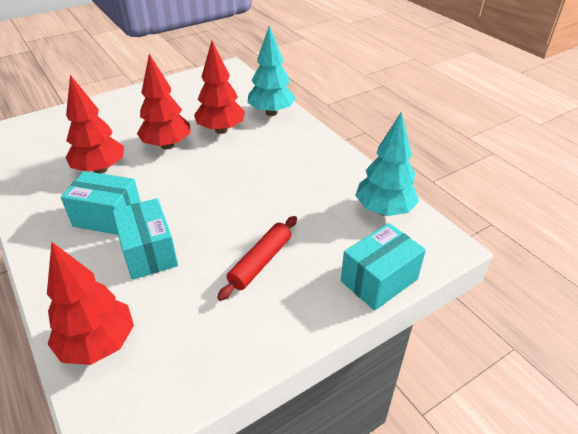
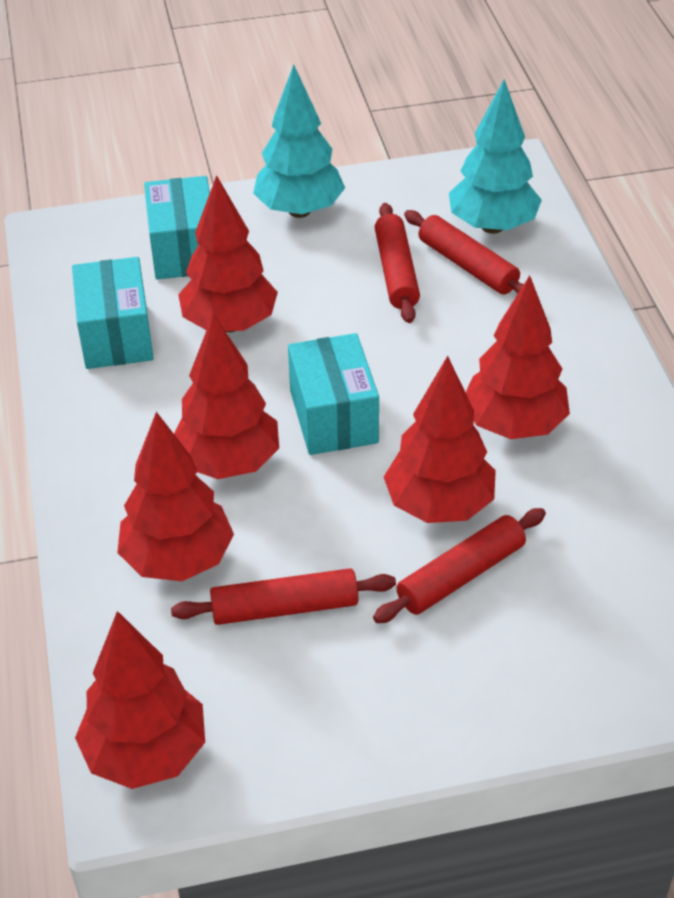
red rolling pin: 1 -> 4
red tree: 4 -> 6

